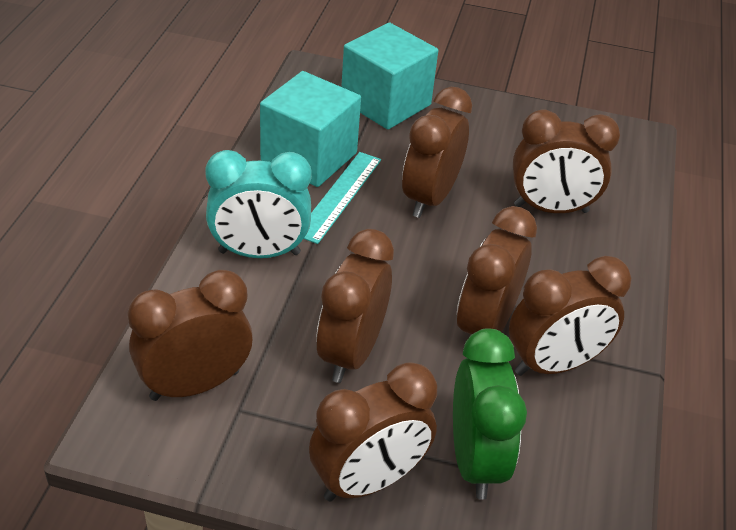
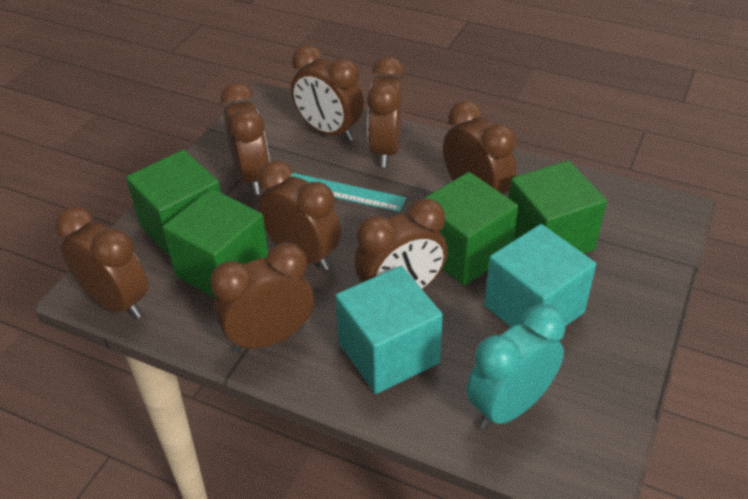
brown clock: 7 -> 8
green clock: 1 -> 0
green cube: 0 -> 4

